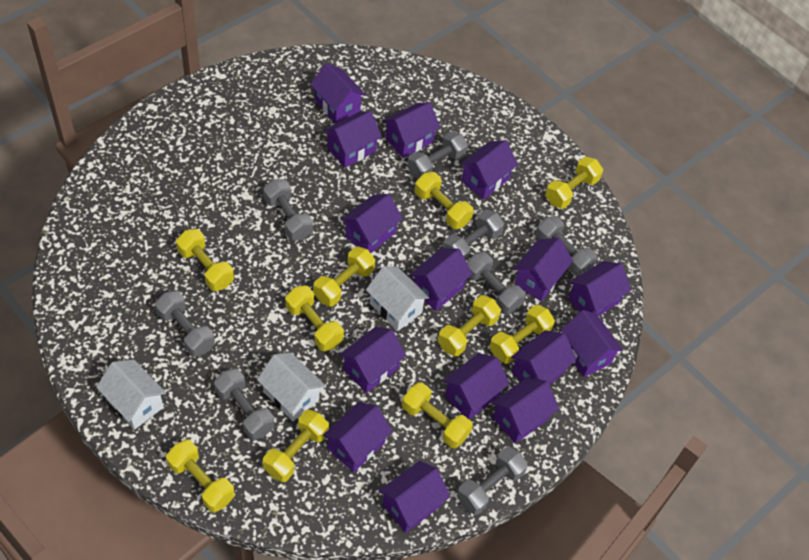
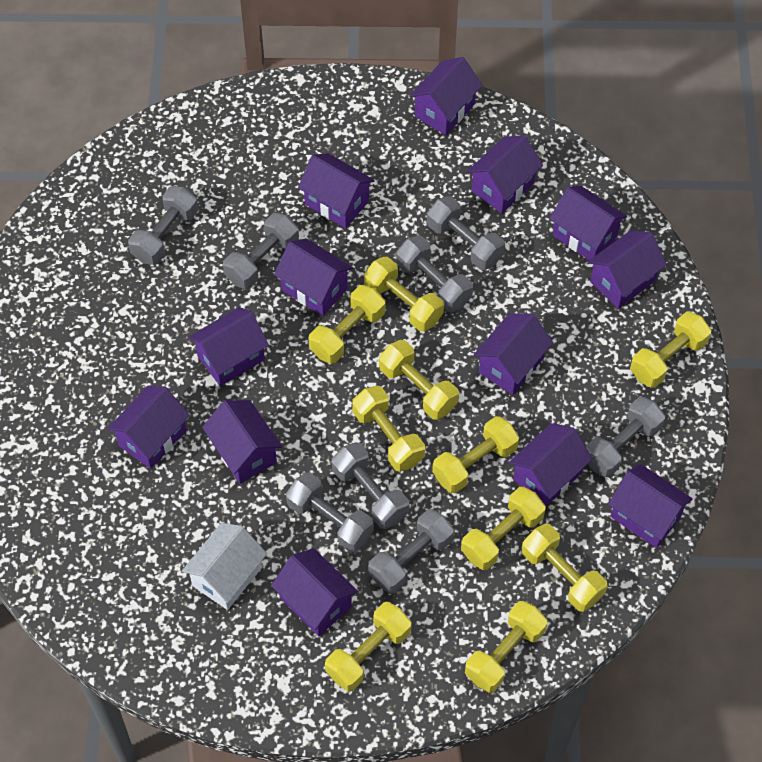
purple house: 15 -> 13
white house: 3 -> 1

